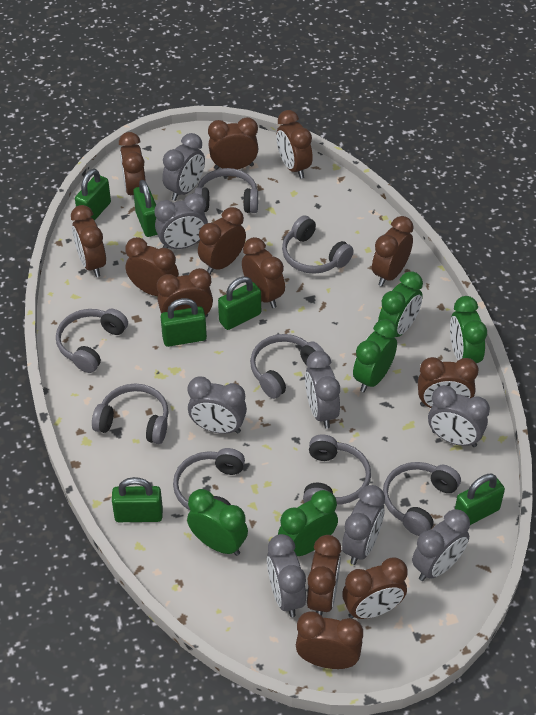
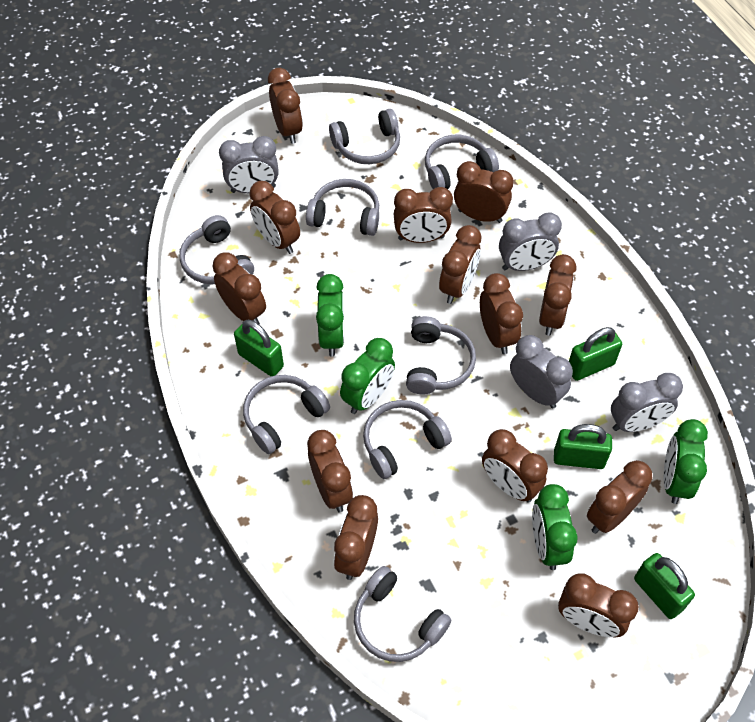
green clock: 5 -> 4
green padlock: 6 -> 4
grey clock: 8 -> 4

